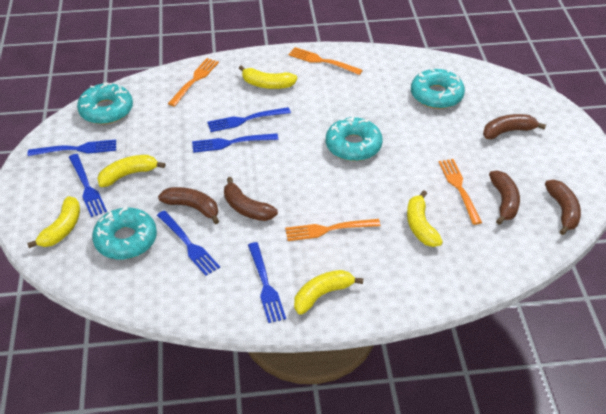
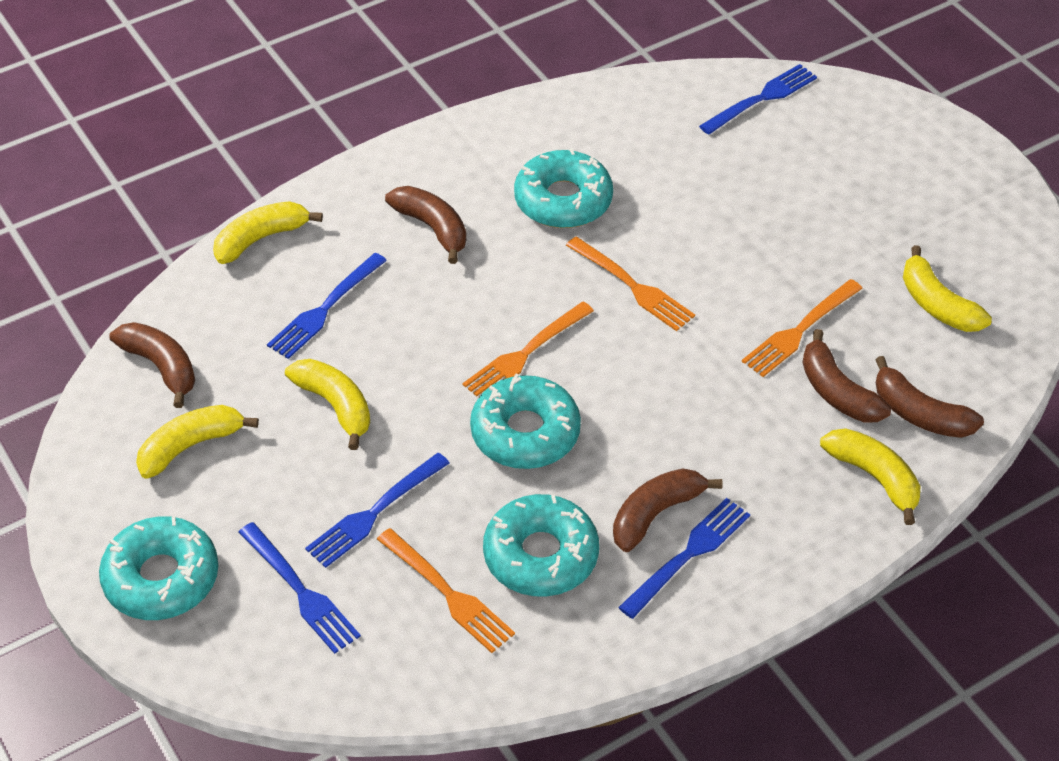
blue fork: 6 -> 5

